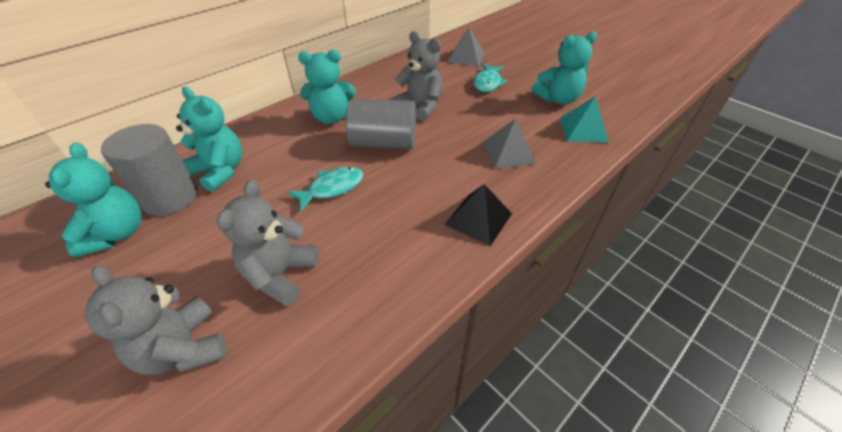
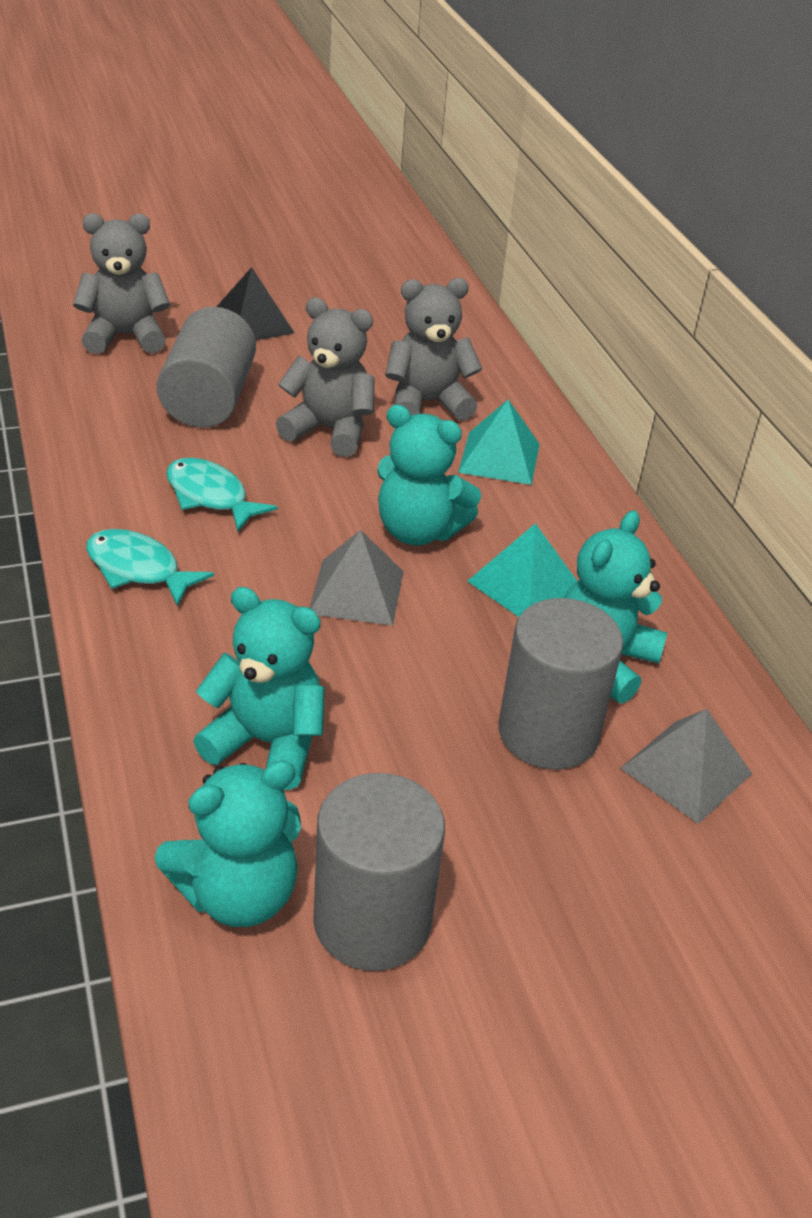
grey cylinder: 2 -> 3
turquoise pyramid: 1 -> 2

